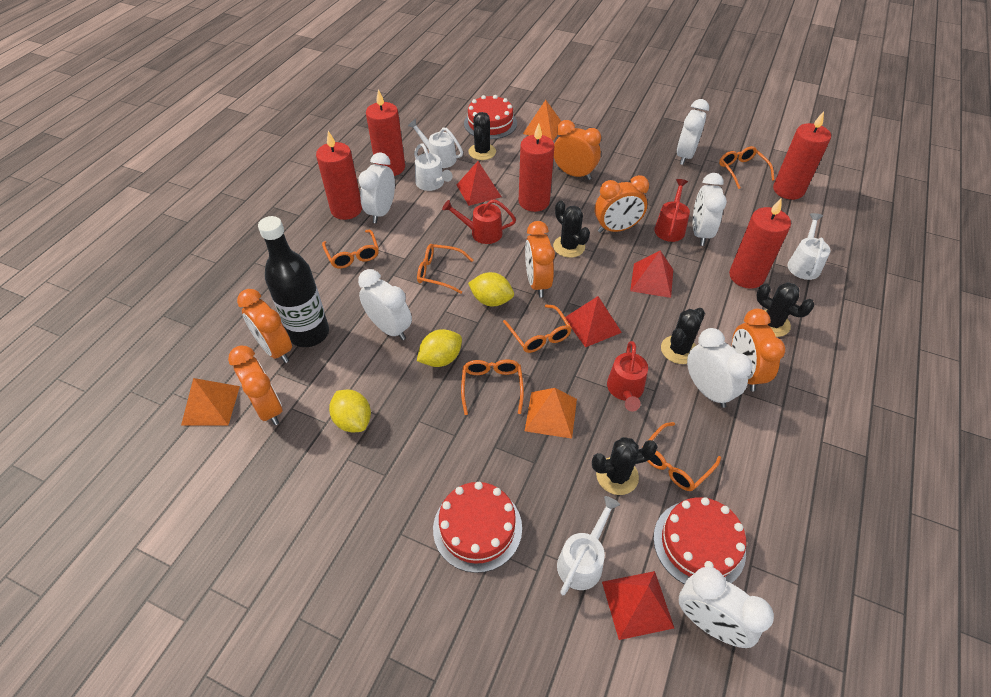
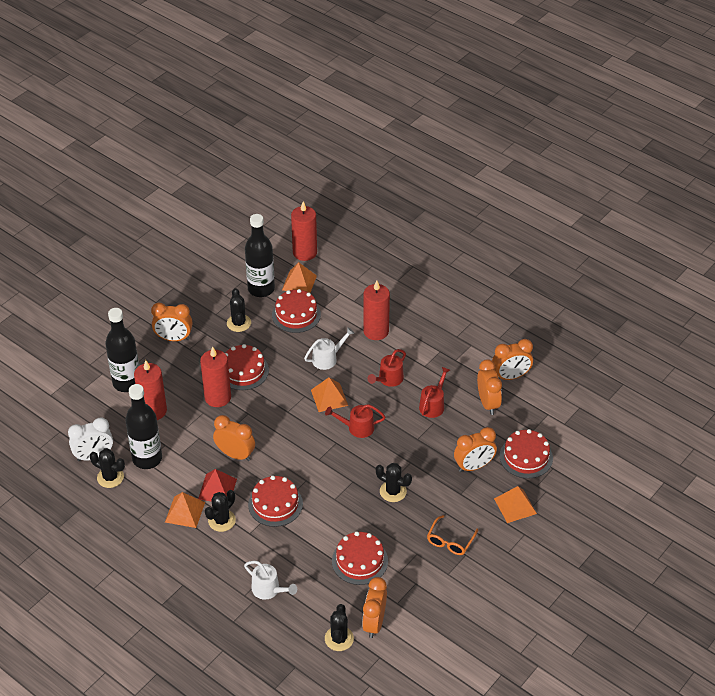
black bottle: 1 -> 3
orange glasses: 6 -> 1
orange pyramid: 3 -> 4
red cake: 3 -> 5
red candle: 5 -> 4
red pyramid: 4 -> 1
white clock: 6 -> 1
white watering can: 4 -> 2
yellow lemon: 3 -> 0

